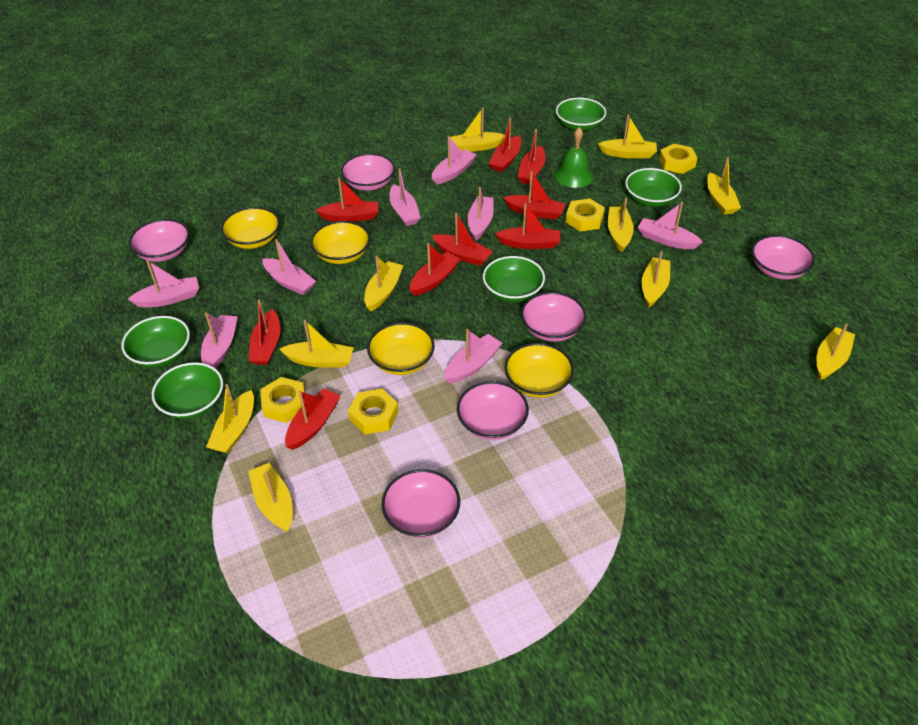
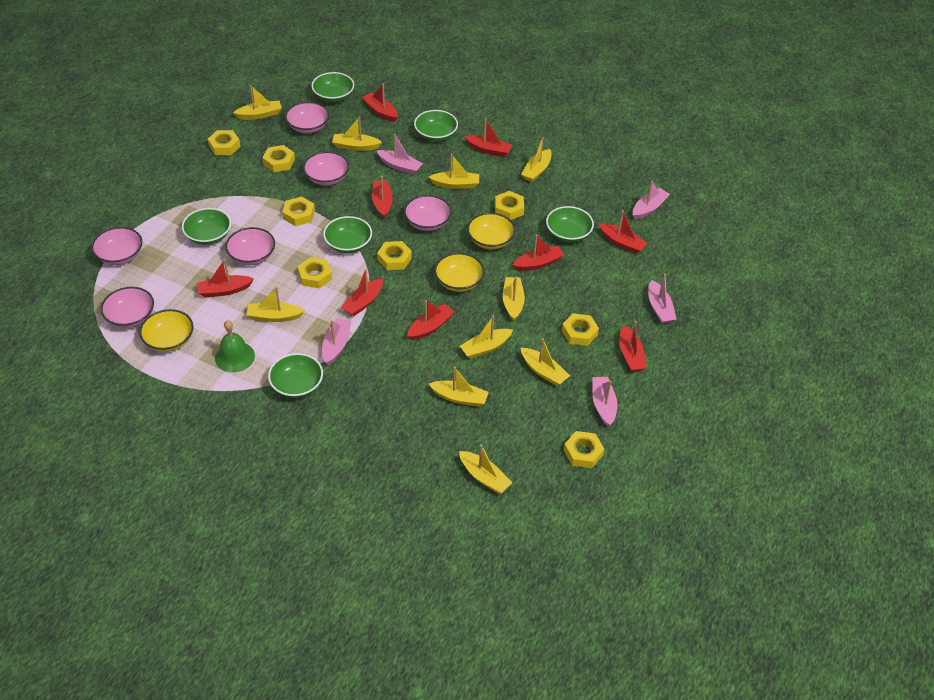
green bowl: 5 -> 6
pink boat: 8 -> 5
yellow bowl: 4 -> 3
yellow nut: 4 -> 8

